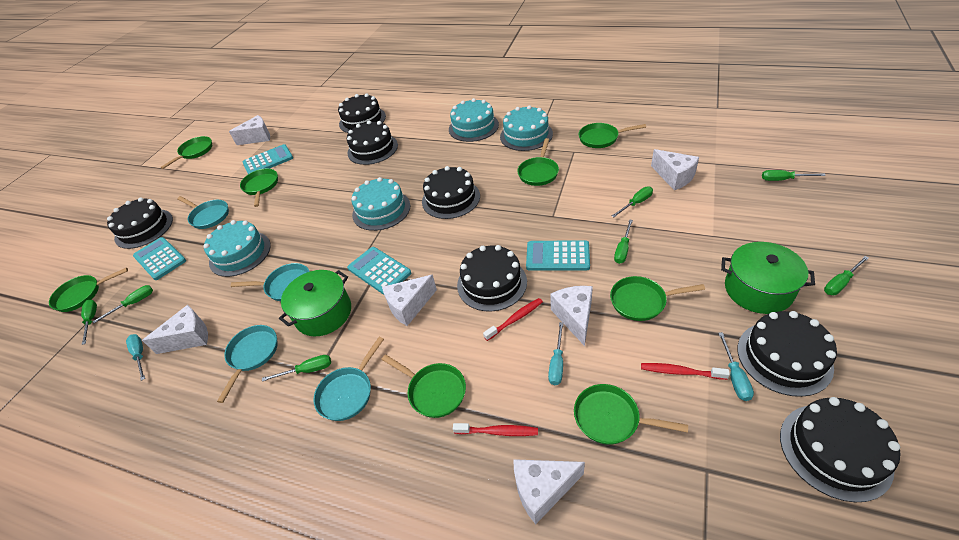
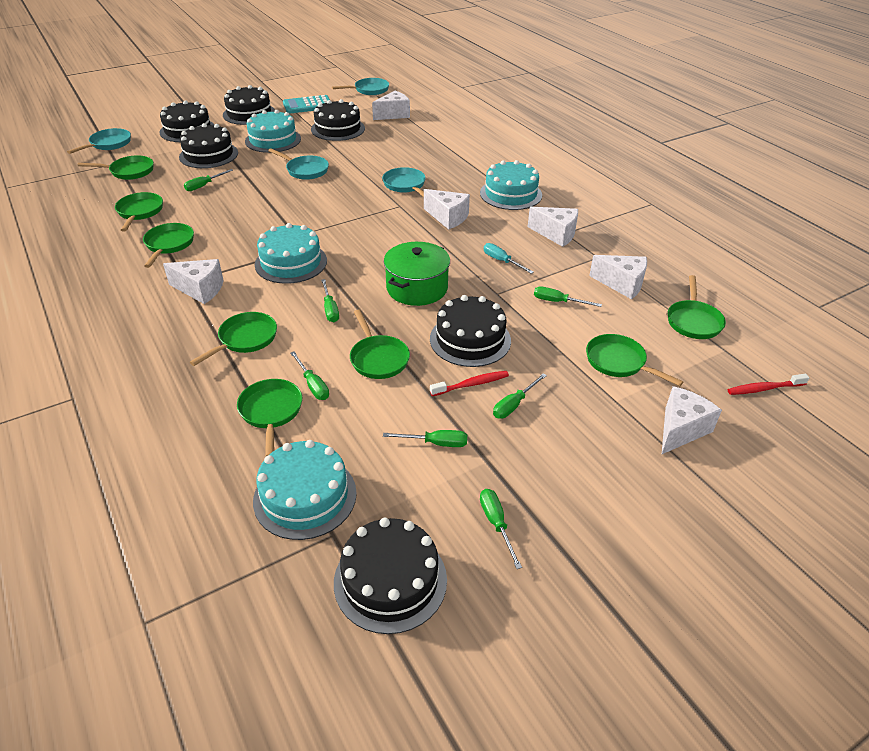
black cake: 7 -> 6
green pot: 2 -> 1
red toothbrush: 3 -> 2
turquoise calculator: 4 -> 1
turquoise screwdriver: 3 -> 1

